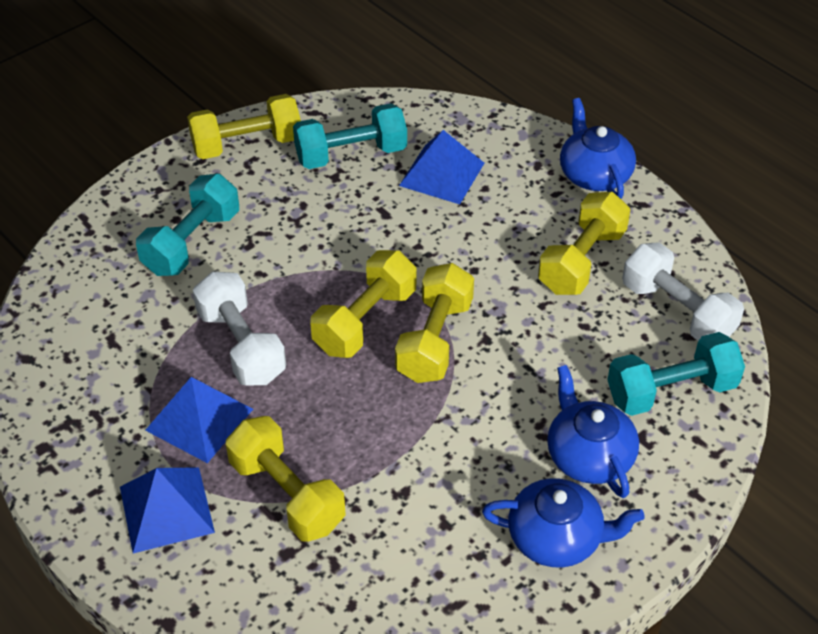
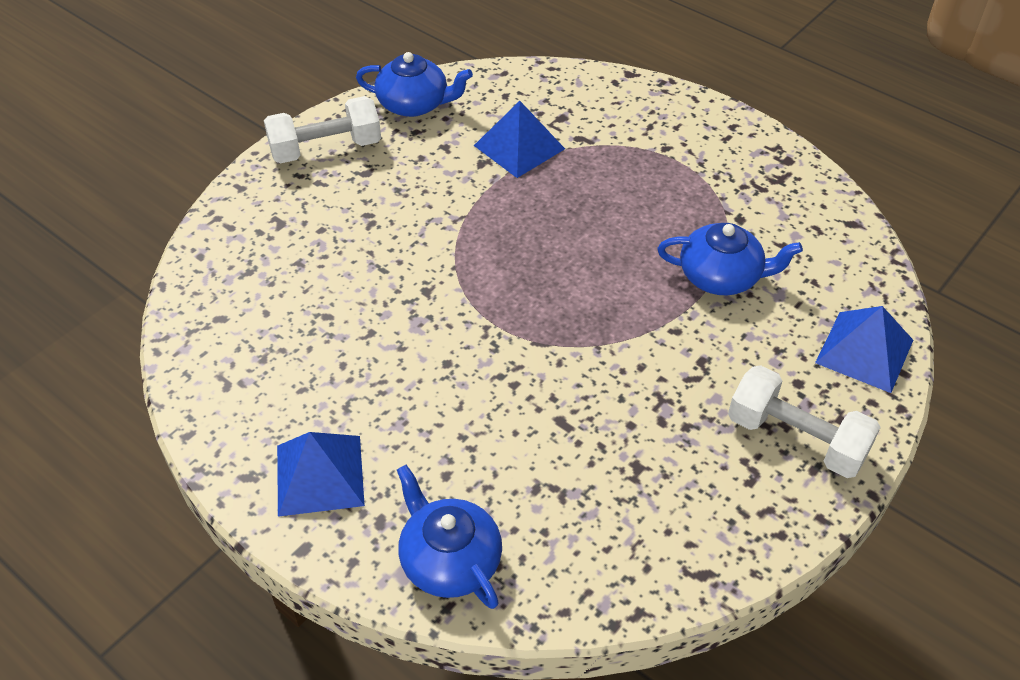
turquoise dumbbell: 3 -> 0
yellow dumbbell: 5 -> 0

